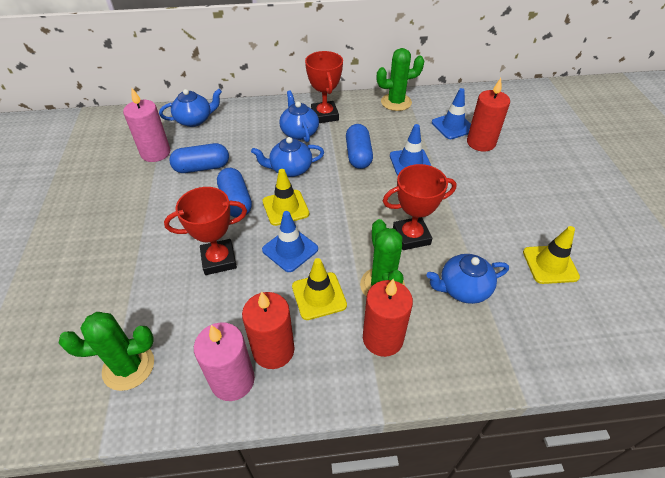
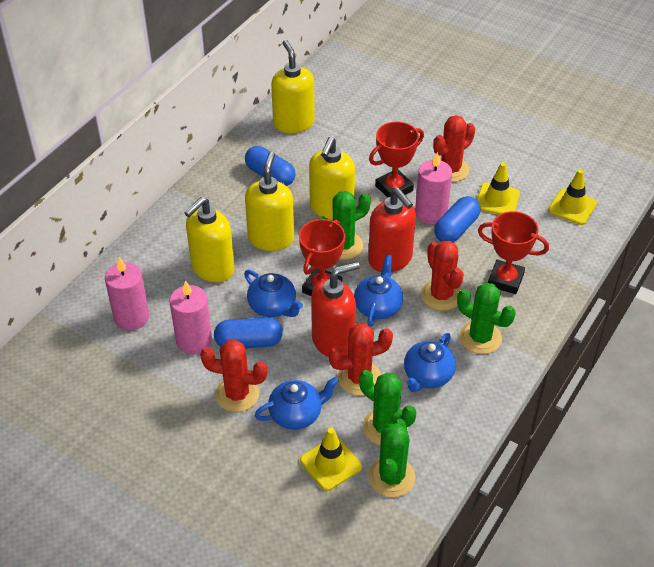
blue traffic cone: 3 -> 0
green cactus: 3 -> 4
pink candle: 2 -> 3
red cactus: 0 -> 4
red candle: 3 -> 0
red soap dispenser: 0 -> 2
yellow soap dispenser: 0 -> 4

